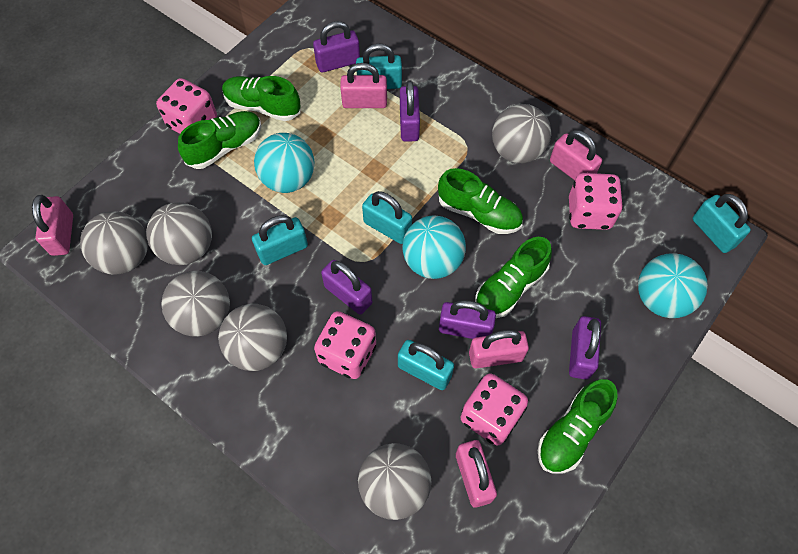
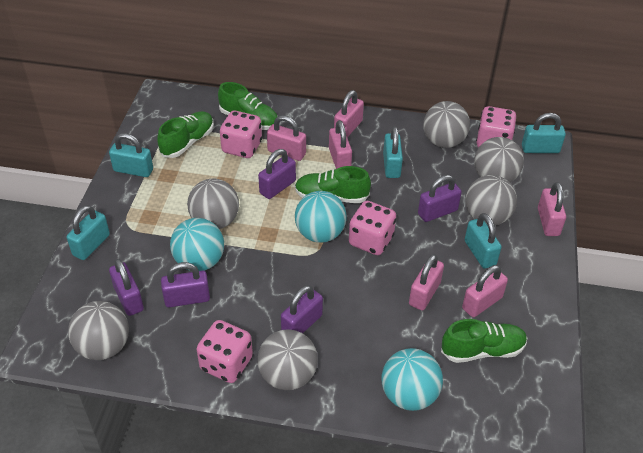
green shoe: 5 -> 4
pink padlock: 5 -> 6

